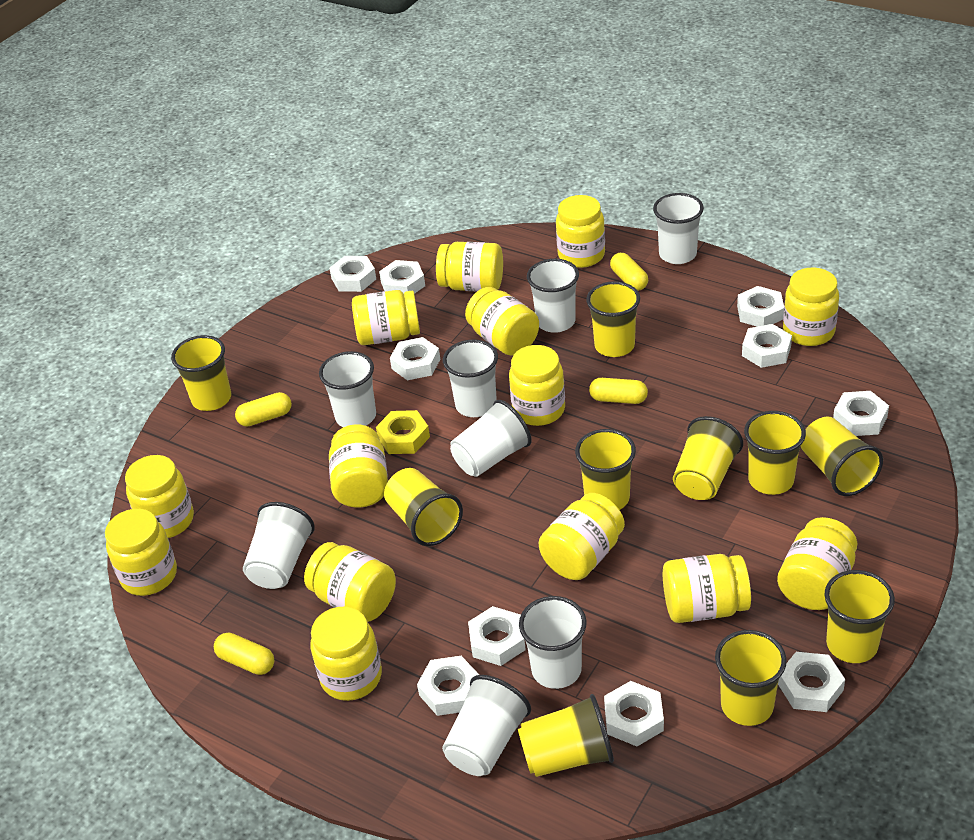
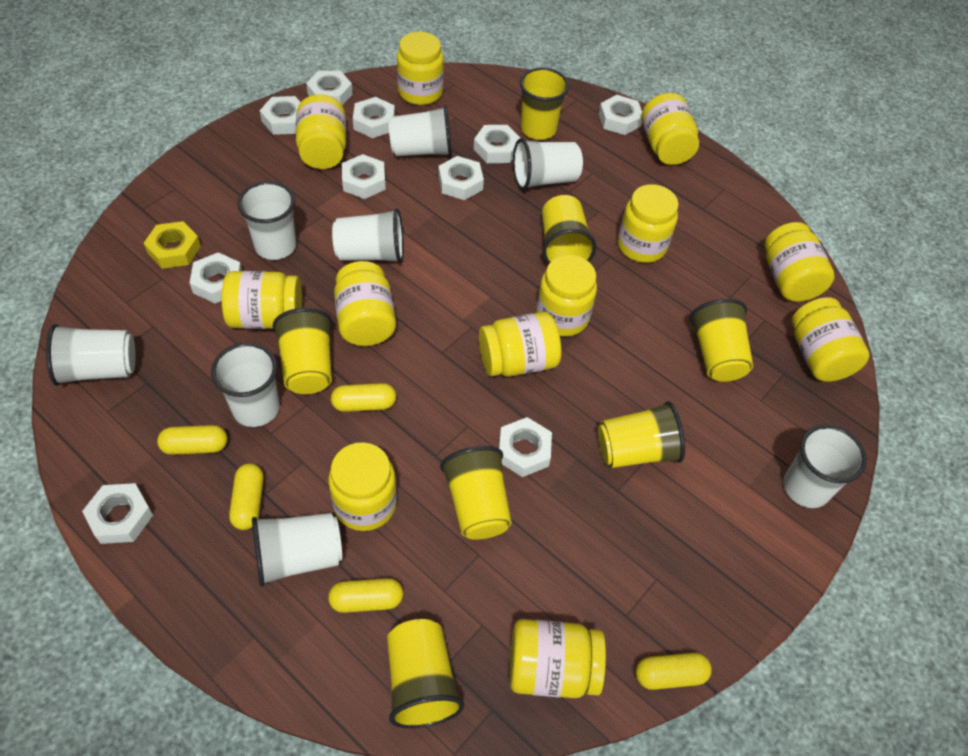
yellow capsule: 4 -> 5
yellow cup: 10 -> 7
yellow jar: 14 -> 12

